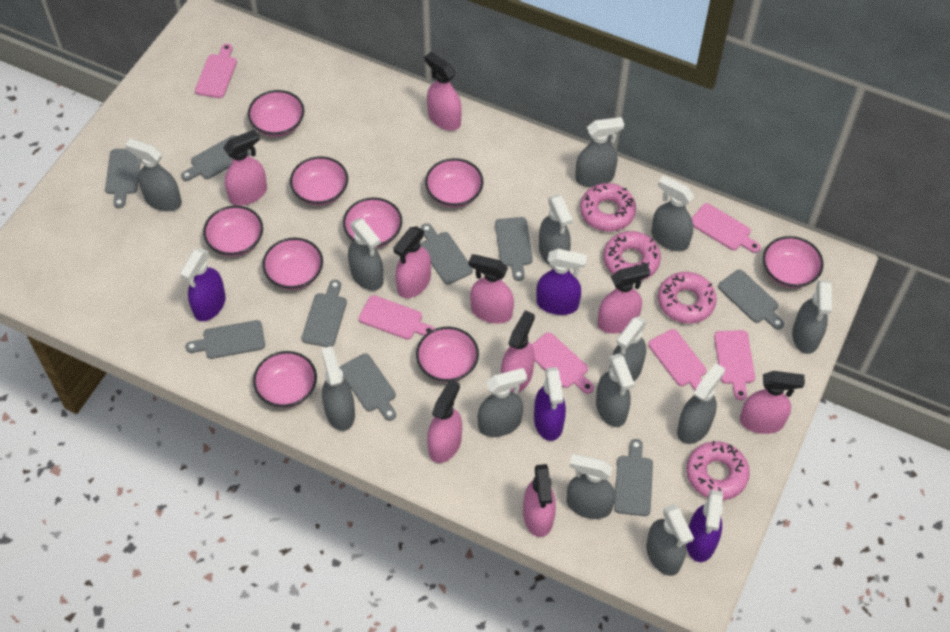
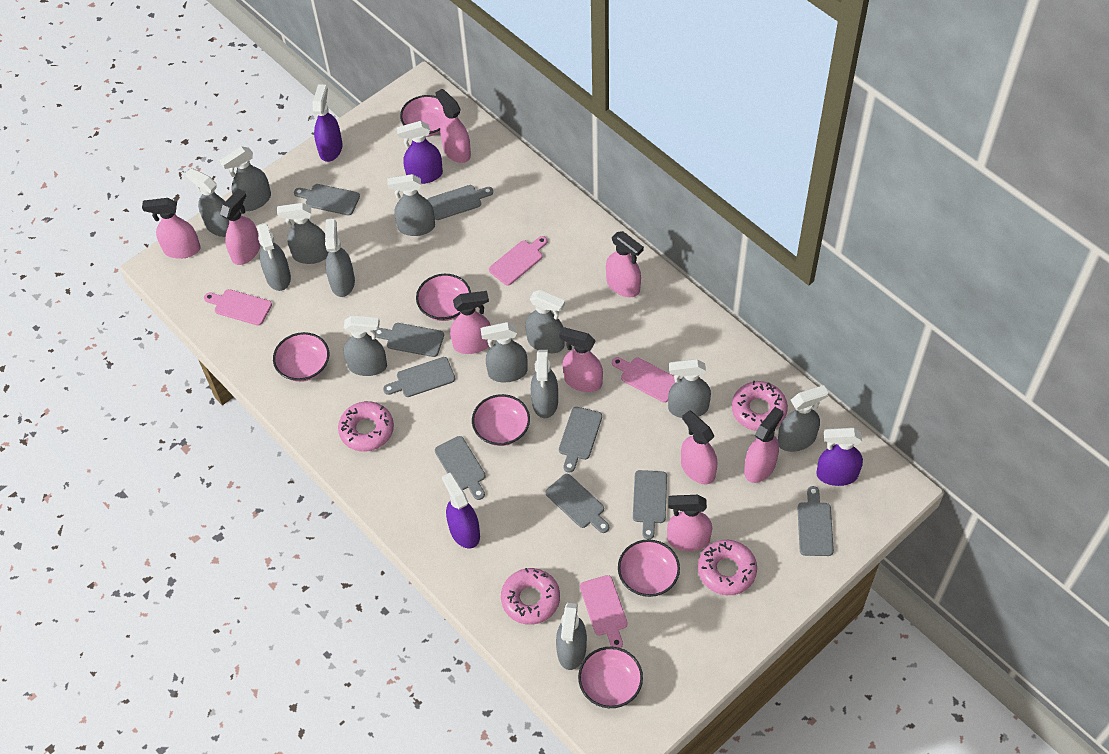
pink bowl: 9 -> 6
pink cutting board: 6 -> 4

